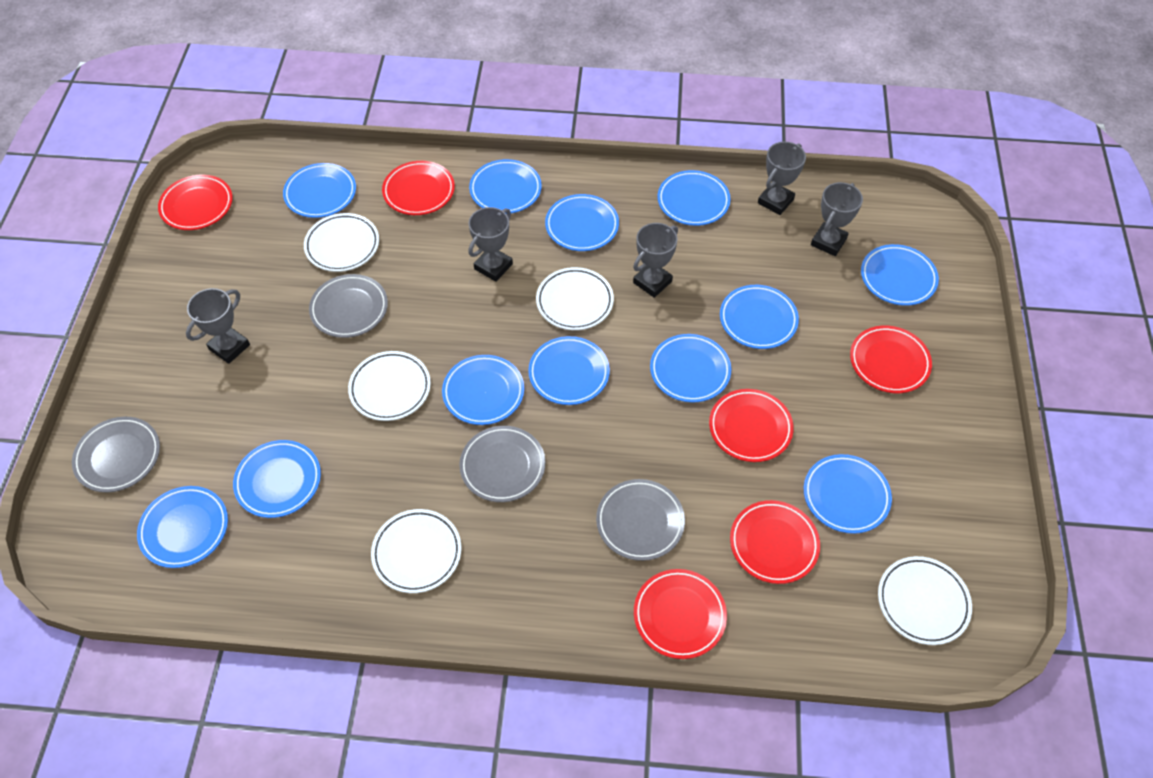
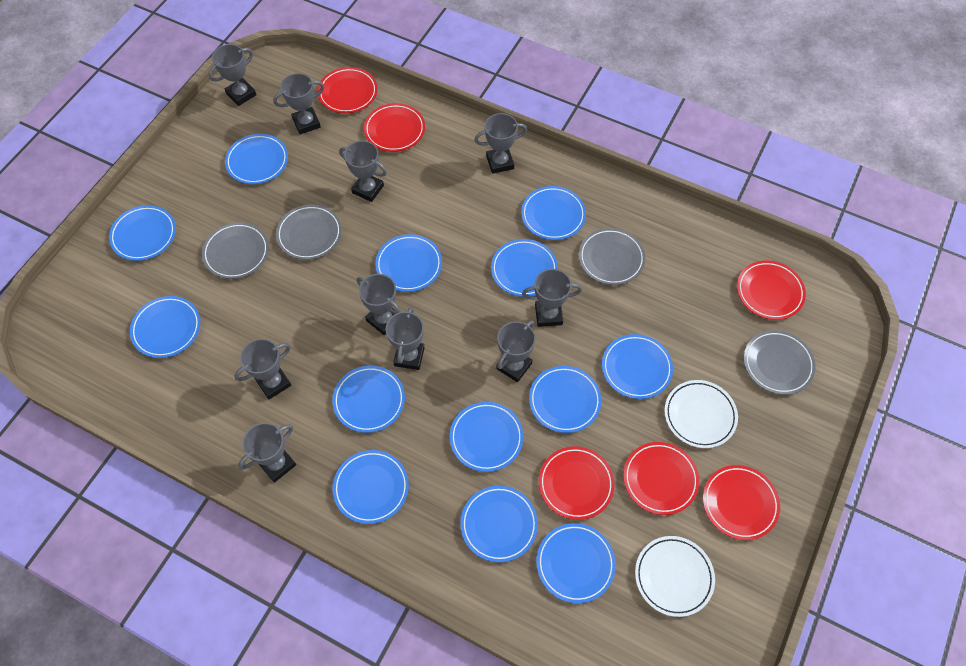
blue plate: 12 -> 13
grey trophy: 5 -> 10
white plate: 5 -> 2

